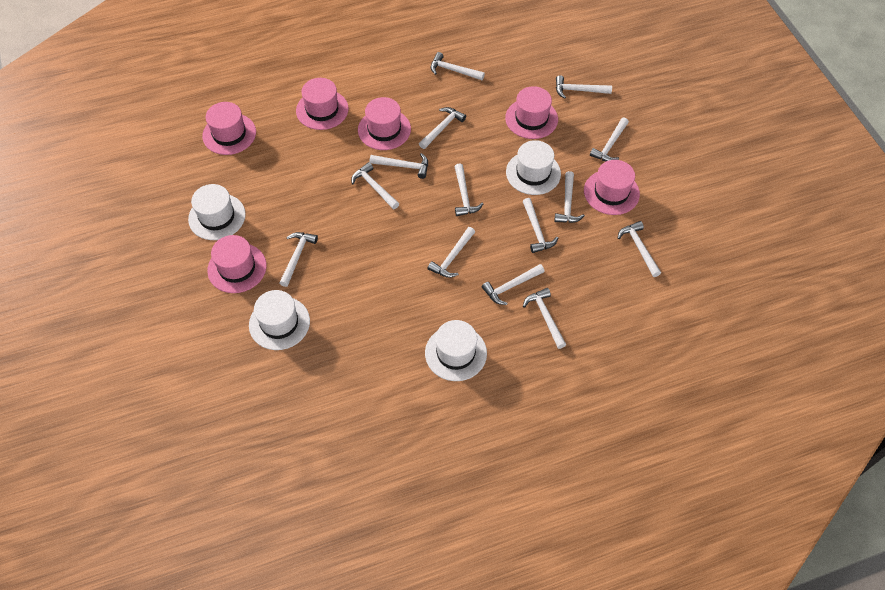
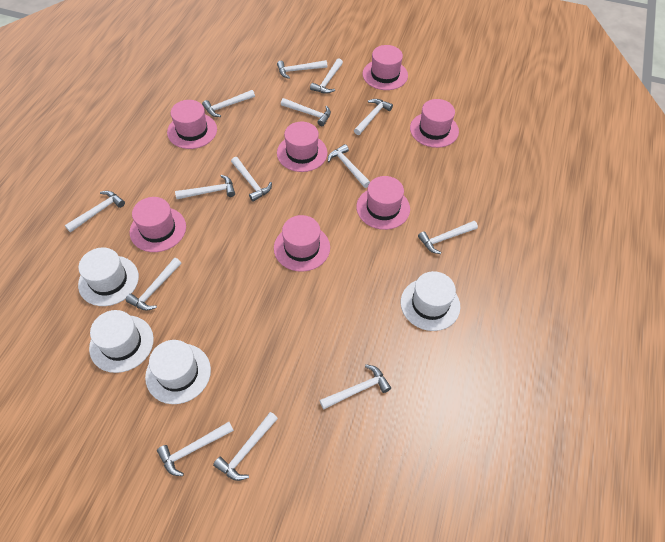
pink hat: 6 -> 7

